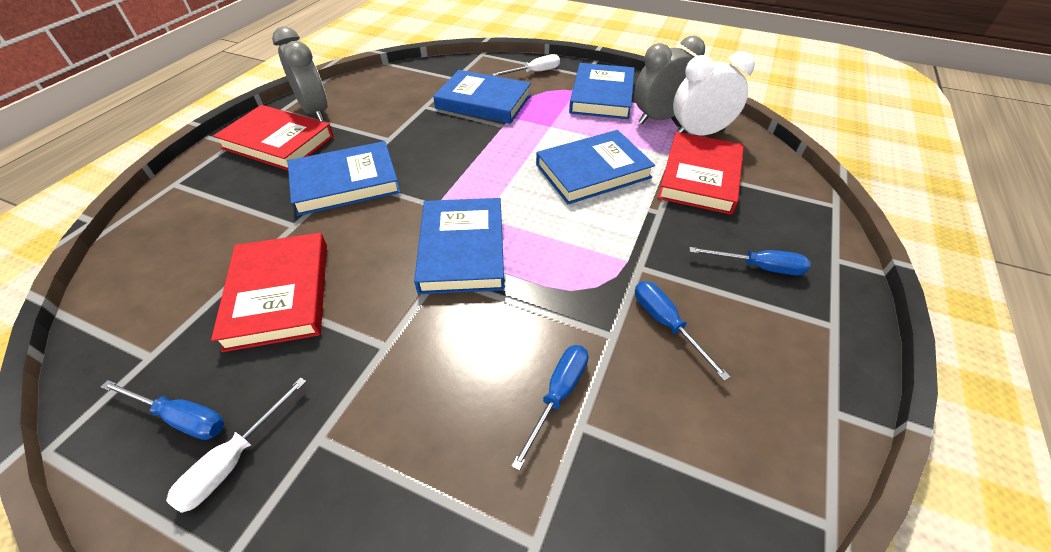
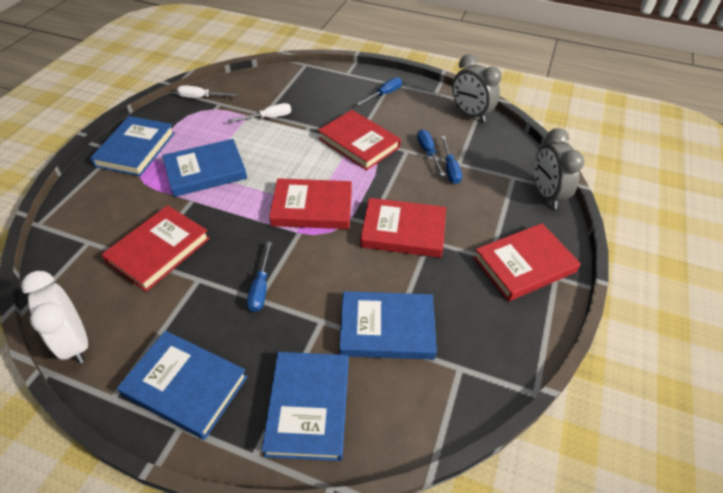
red book: 3 -> 5

